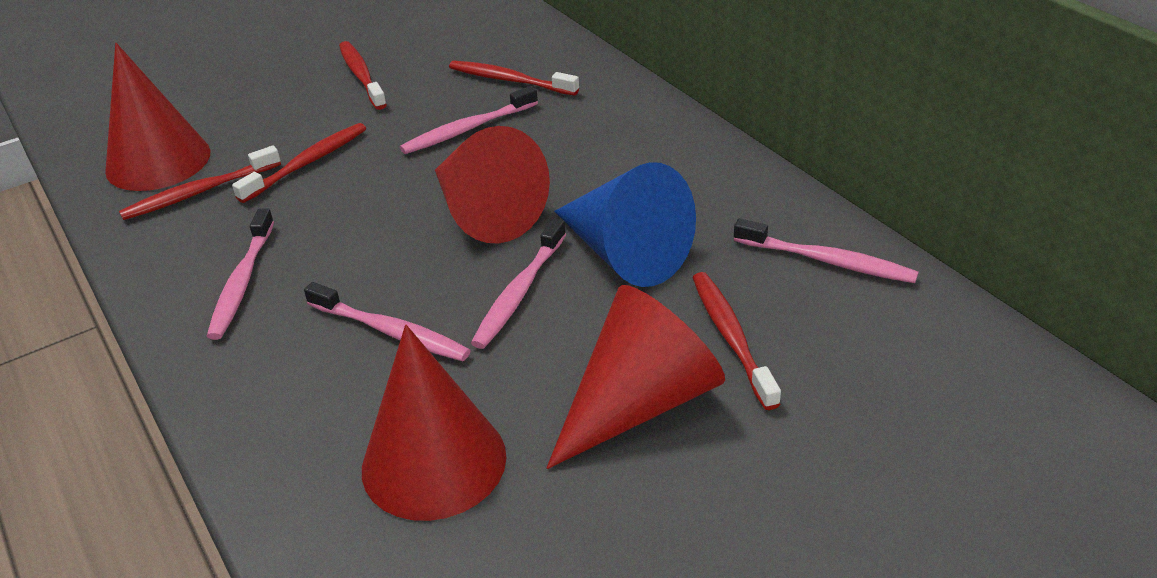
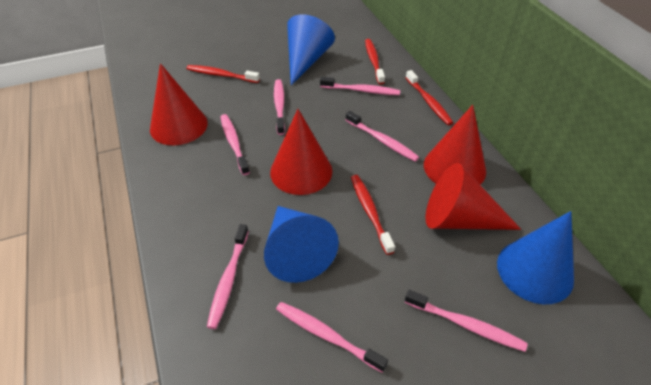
blue cone: 1 -> 3
pink toothbrush: 5 -> 7
red toothbrush: 5 -> 4

